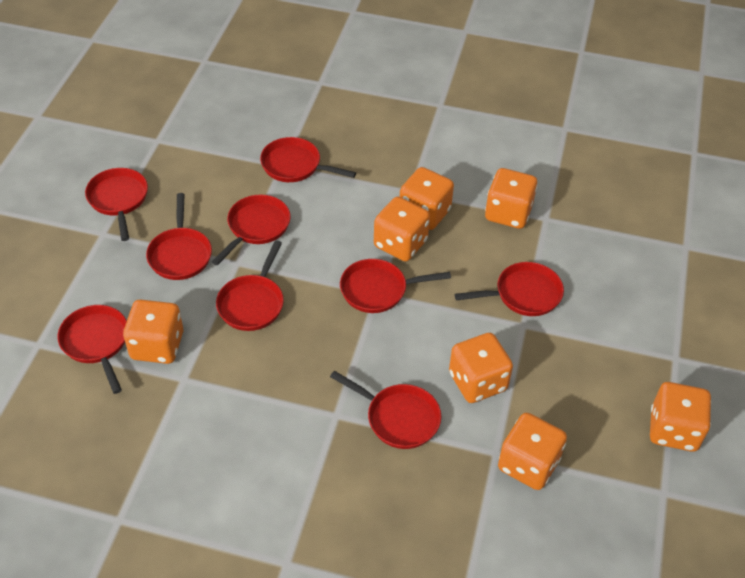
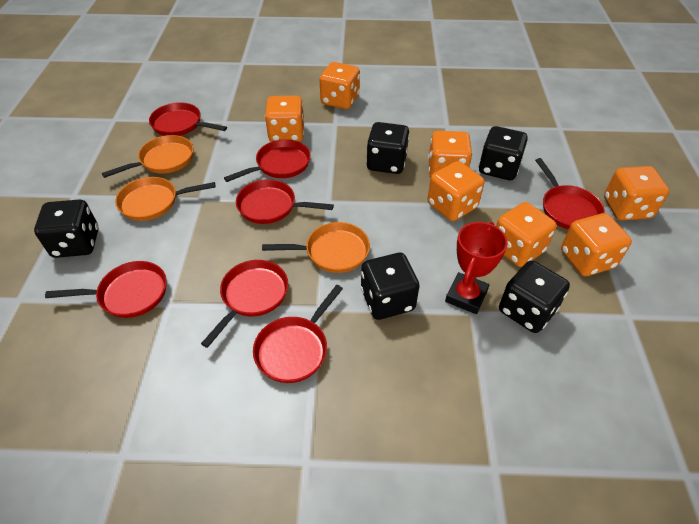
black dice: 0 -> 5
orange pan: 0 -> 3
red pan: 9 -> 7
red trophy: 0 -> 1

